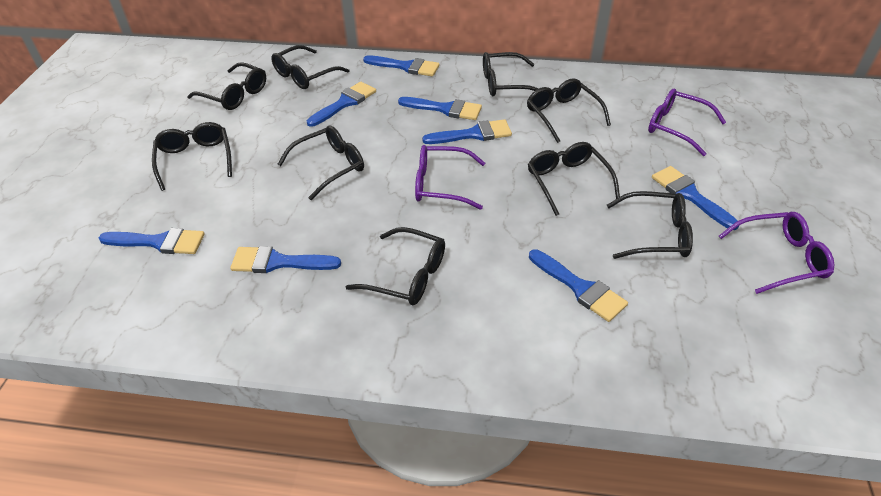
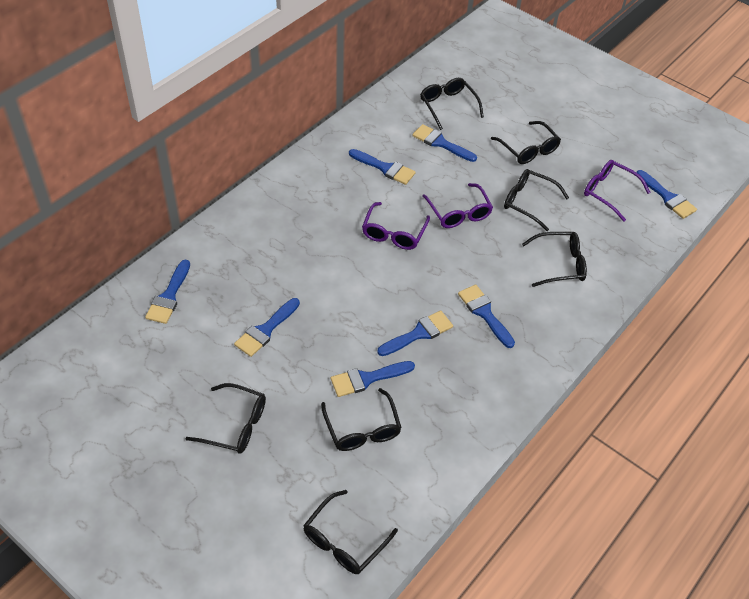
black glasses: 9 -> 7

